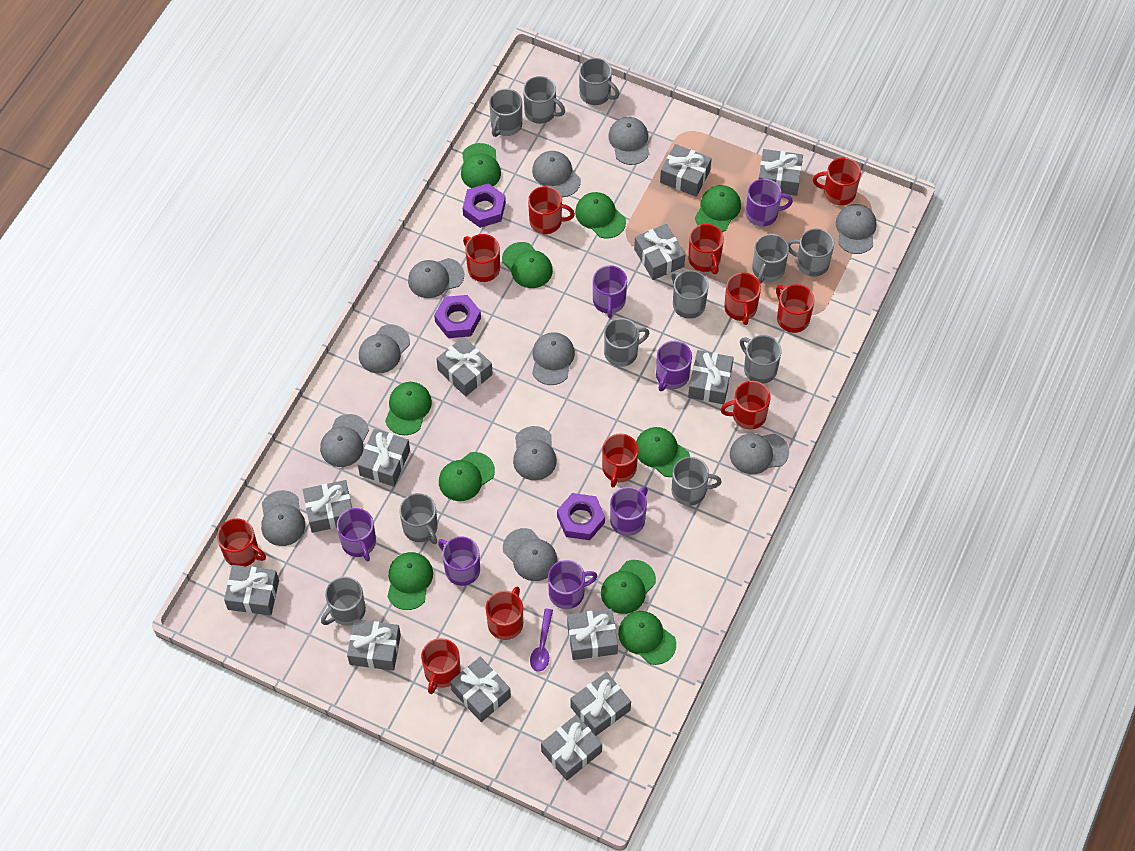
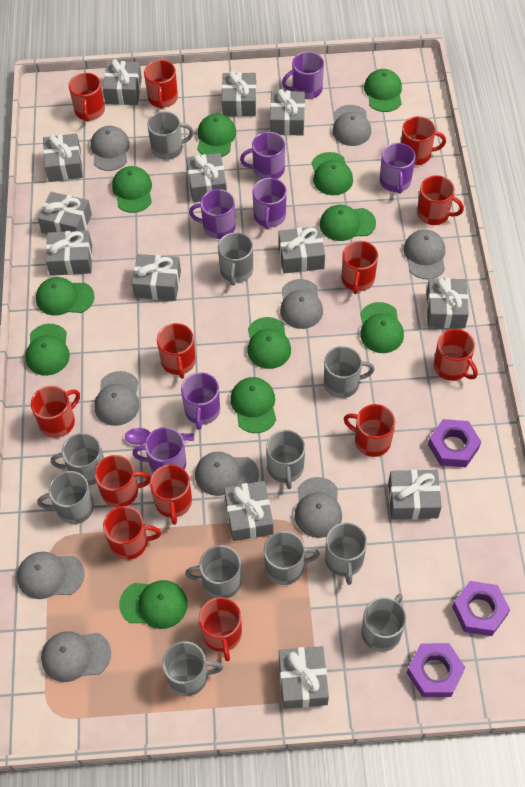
green cap: 10 -> 11
grey cap: 11 -> 9
red mug: 11 -> 13

